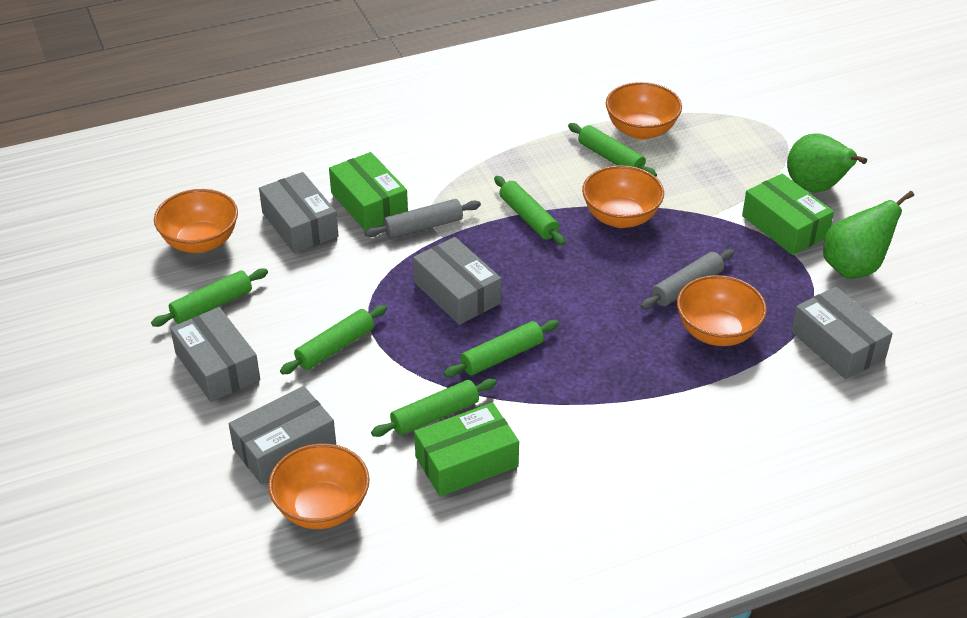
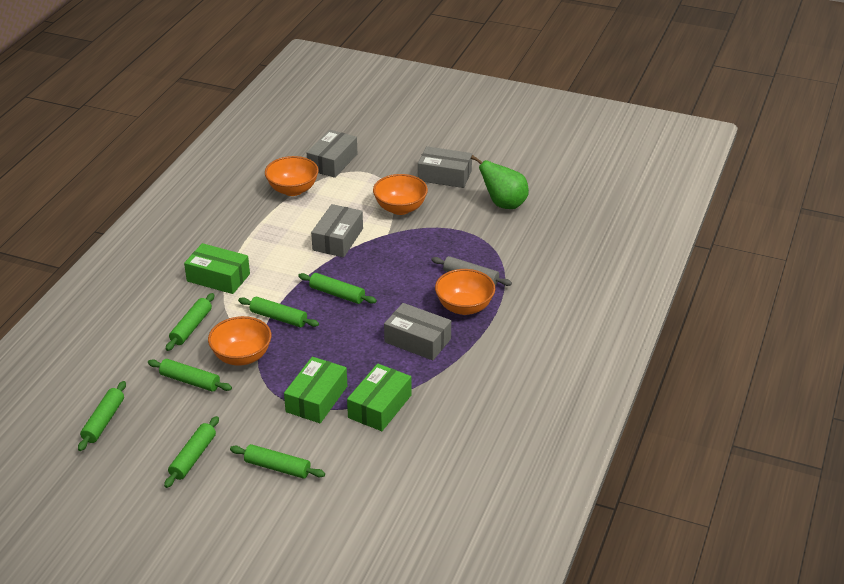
green pear: 2 -> 1
green rolling pin: 6 -> 7
grey box: 5 -> 4
grey rolling pin: 2 -> 1
orange bowl: 5 -> 4

